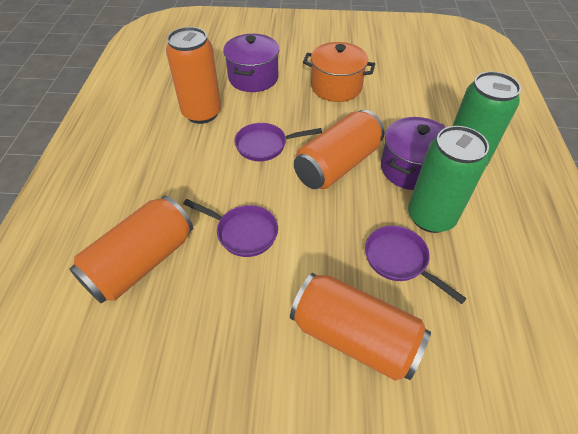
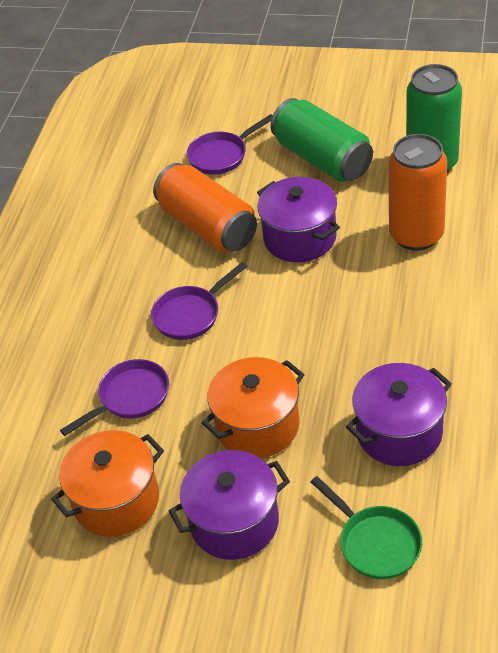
green pan: 0 -> 1
orange can: 4 -> 2
orange pot: 1 -> 2
purple pot: 2 -> 3

